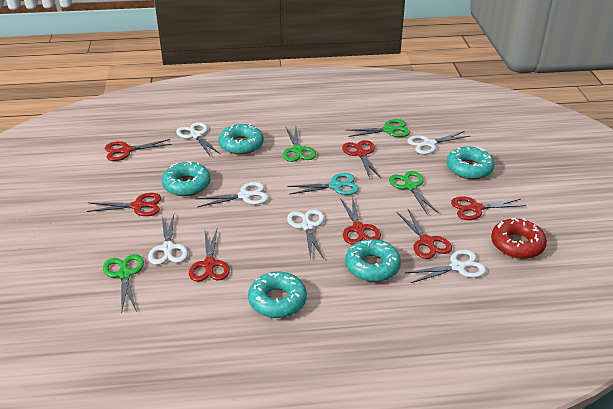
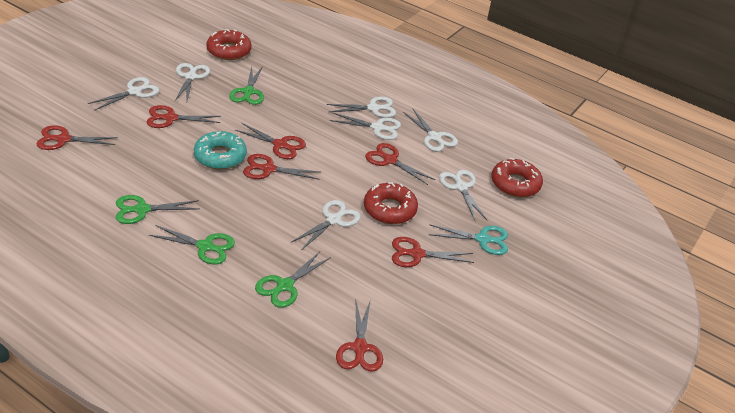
red donut: 1 -> 3
turquoise donut: 5 -> 1
white scissors: 6 -> 7

